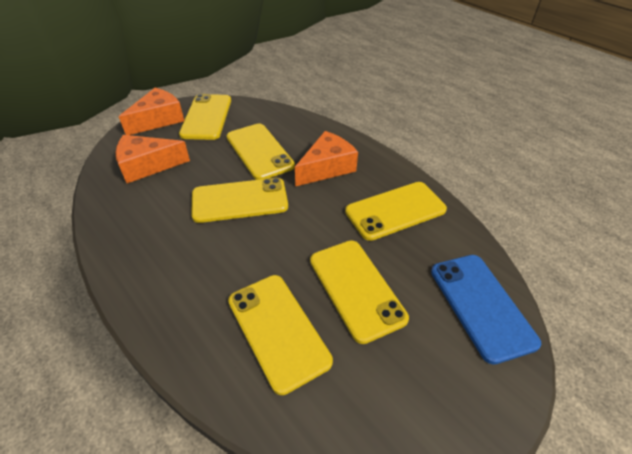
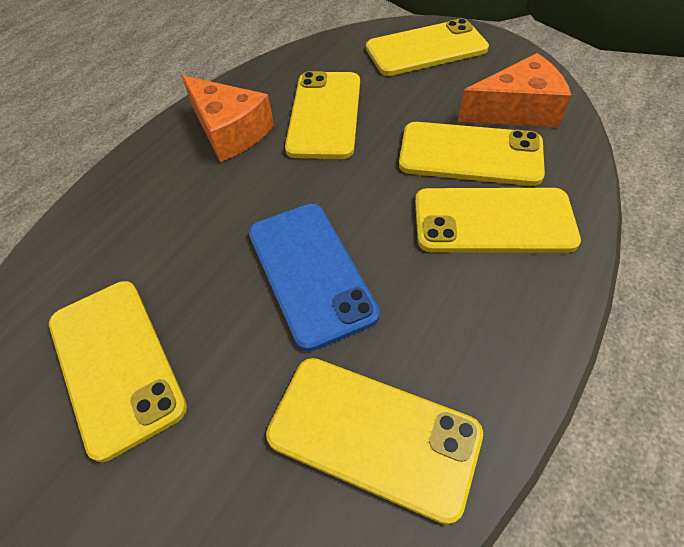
orange cheese: 3 -> 2

